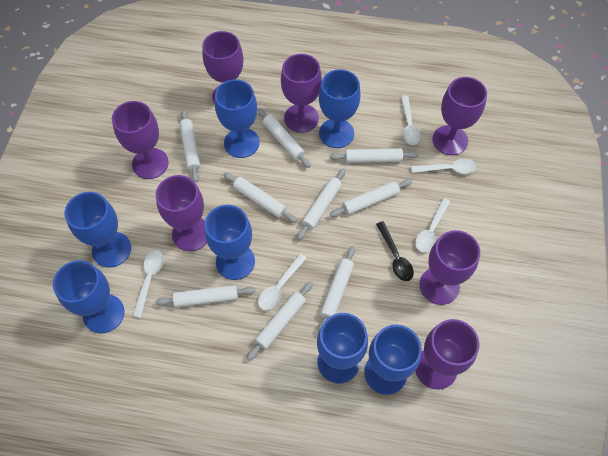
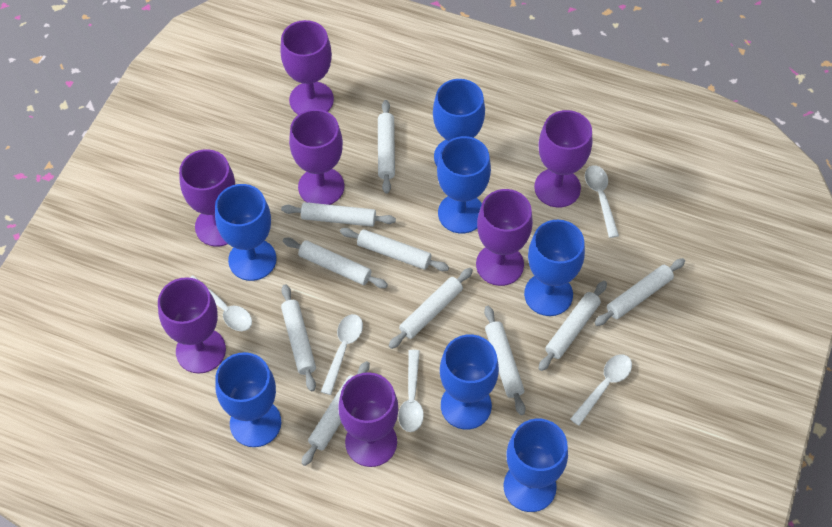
black spoon: 1 -> 0
white rolling pin: 9 -> 10

